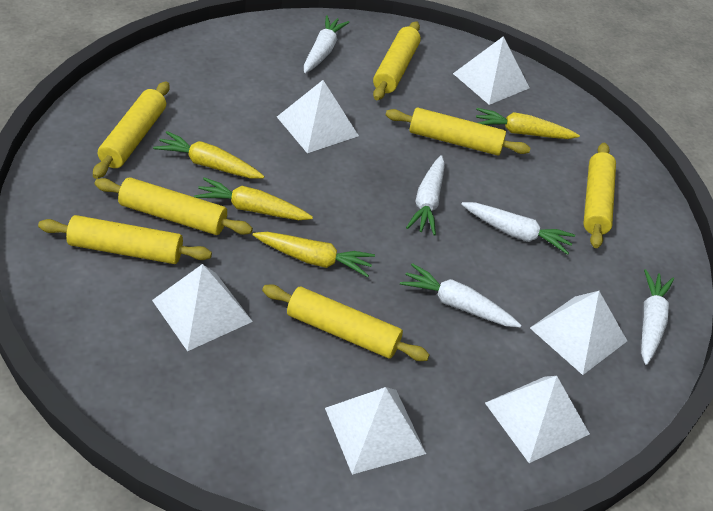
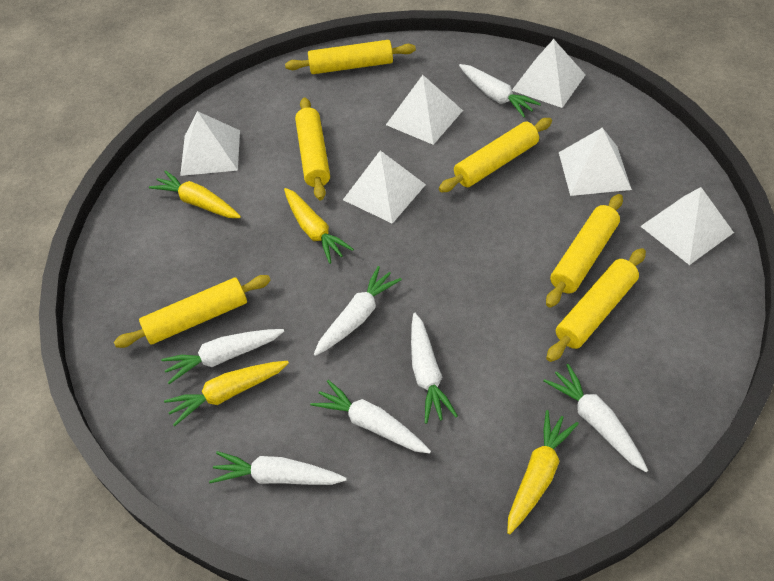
white carrot: 5 -> 7
yellow rolling pin: 7 -> 6

